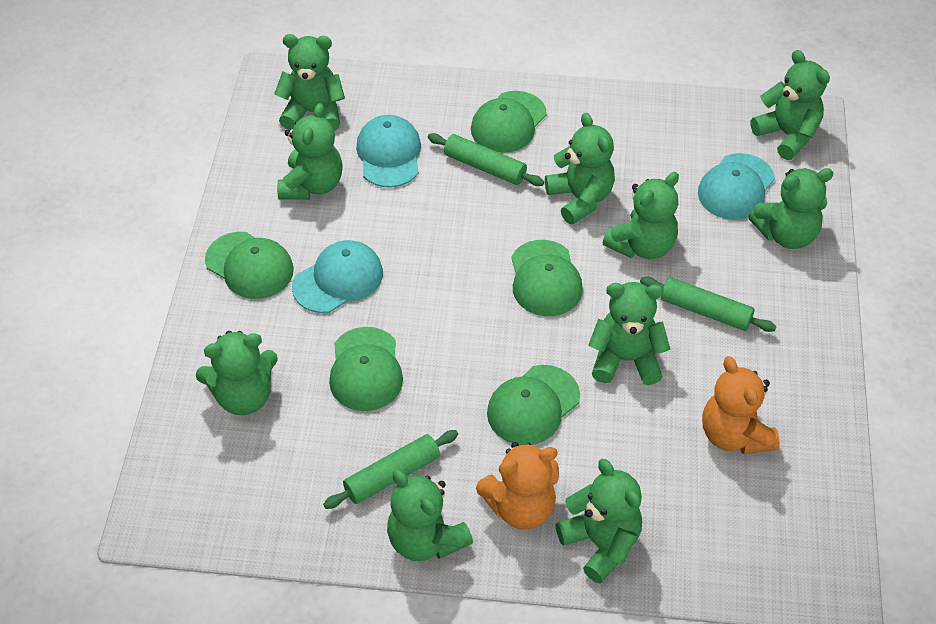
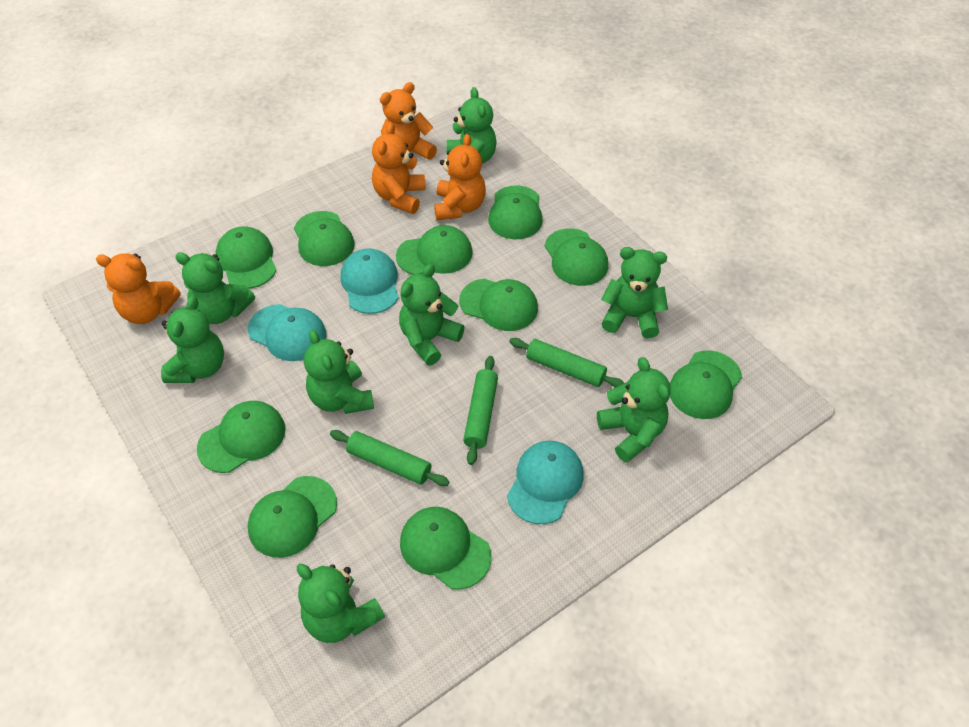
green cap: 5 -> 10
green teddy bear: 10 -> 8
orange teddy bear: 2 -> 4

